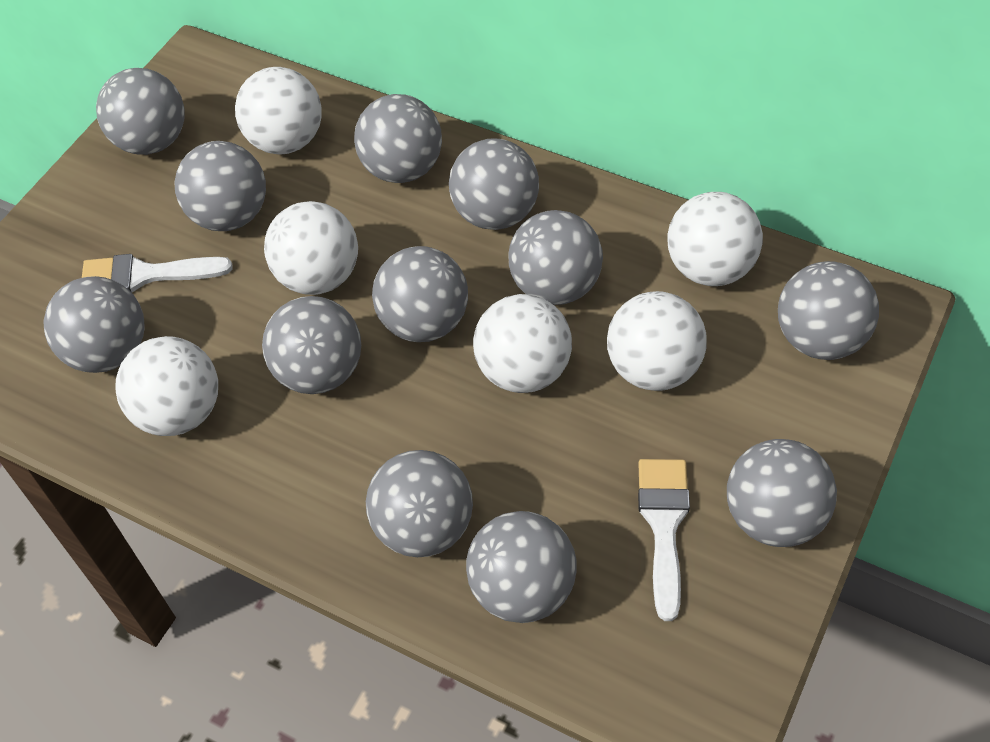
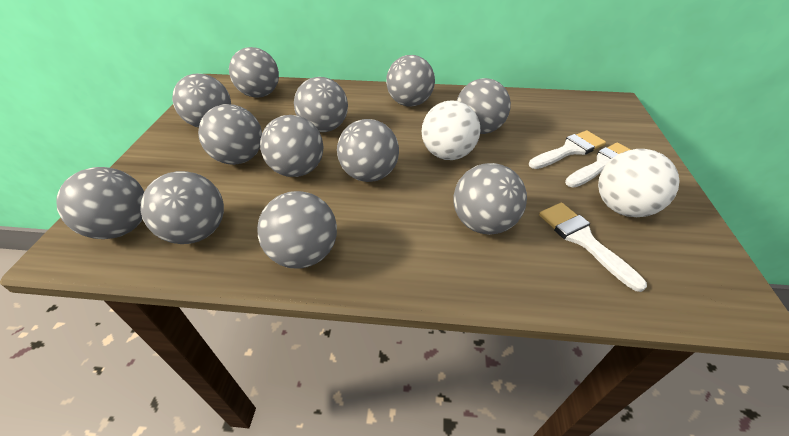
white ball: 6 -> 2
white brush: 2 -> 3

